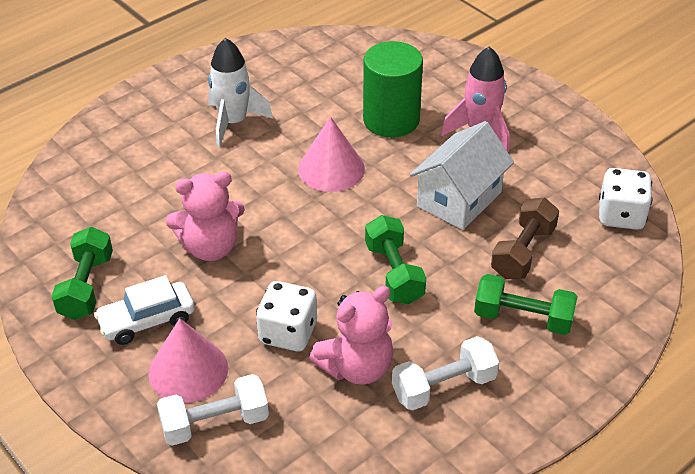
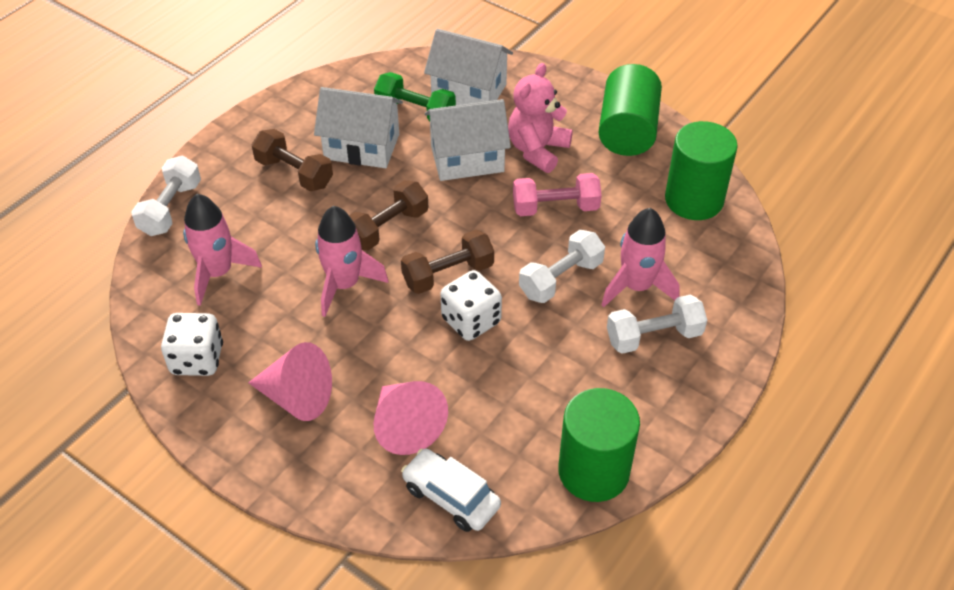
brown dumbbell: 1 -> 3
green cylinder: 1 -> 3
green dumbbell: 3 -> 1
pink dumbbell: 0 -> 1
pink rocket: 1 -> 3
pink teddy bear: 2 -> 1
white dumbbell: 2 -> 3
white house: 1 -> 3
white rocket: 1 -> 0

